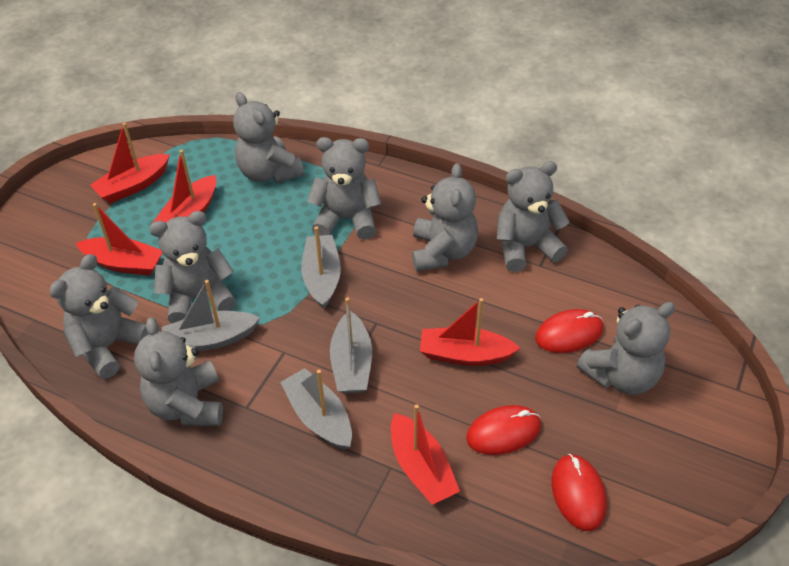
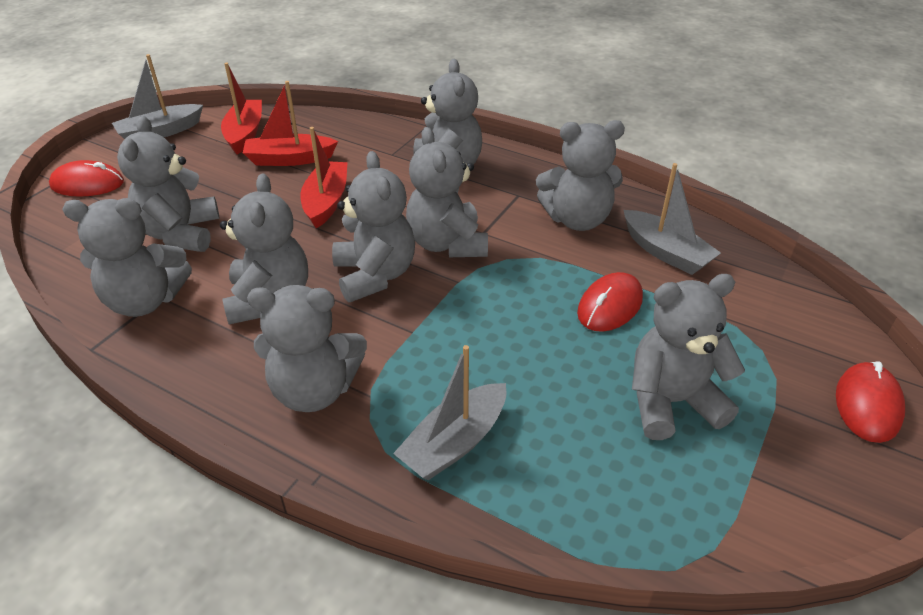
grey boat: 4 -> 3
grey teddy bear: 8 -> 9
red boat: 5 -> 3

